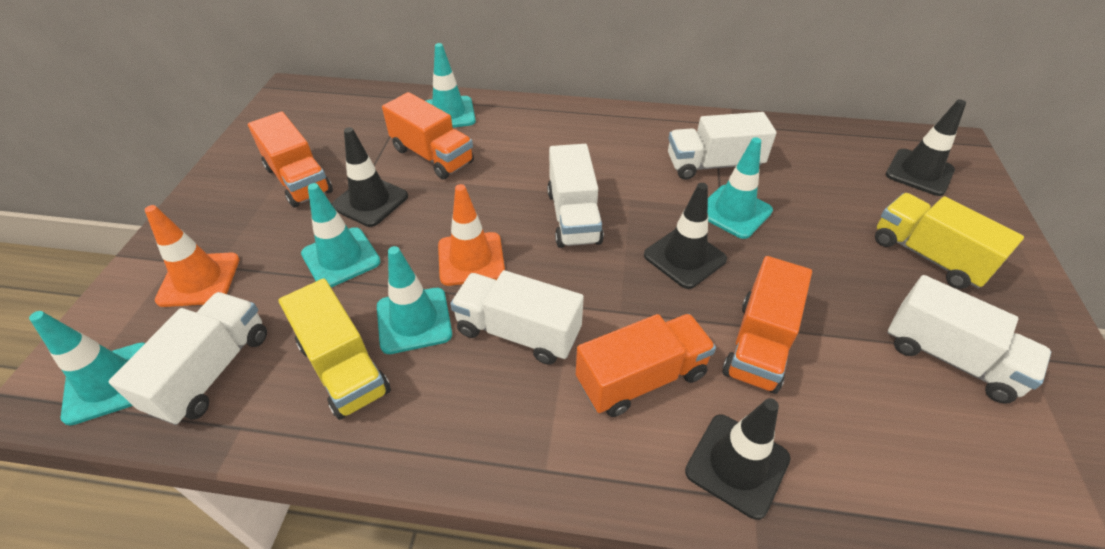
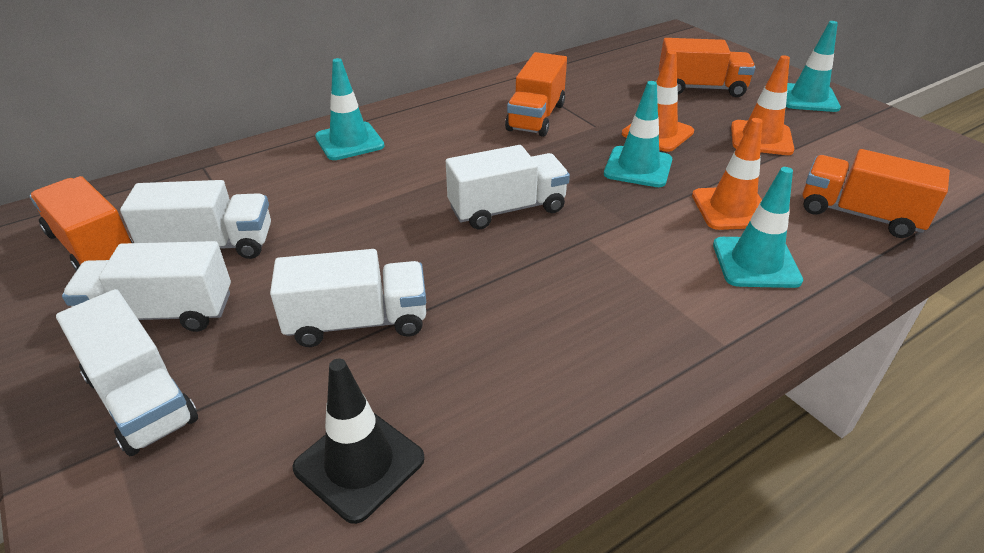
black traffic cone: 4 -> 1
orange traffic cone: 2 -> 3
turquoise traffic cone: 5 -> 4
yellow truck: 2 -> 0

